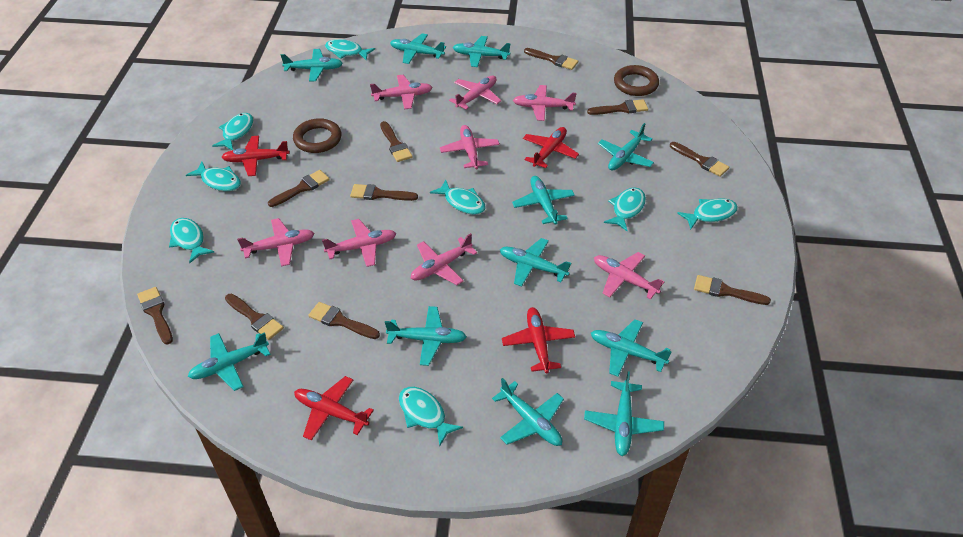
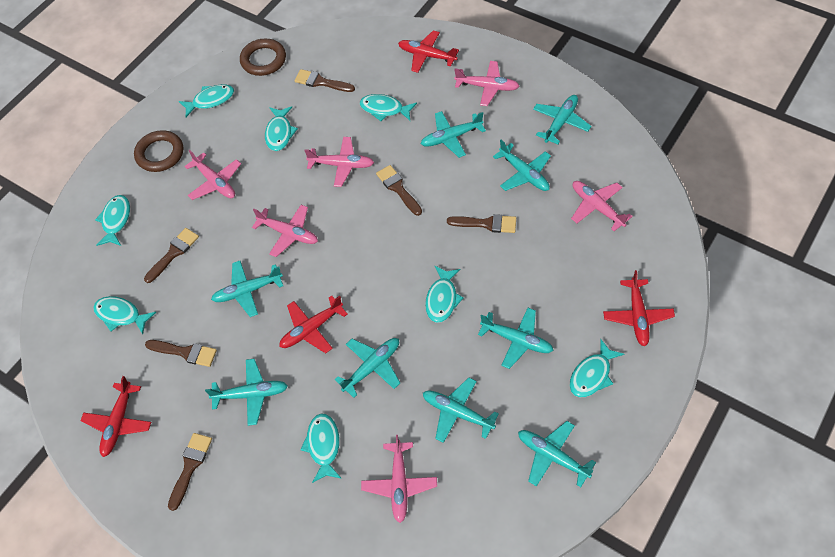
brown brush: 10 -> 6
pink plane: 8 -> 6
turquoise plane: 11 -> 9

